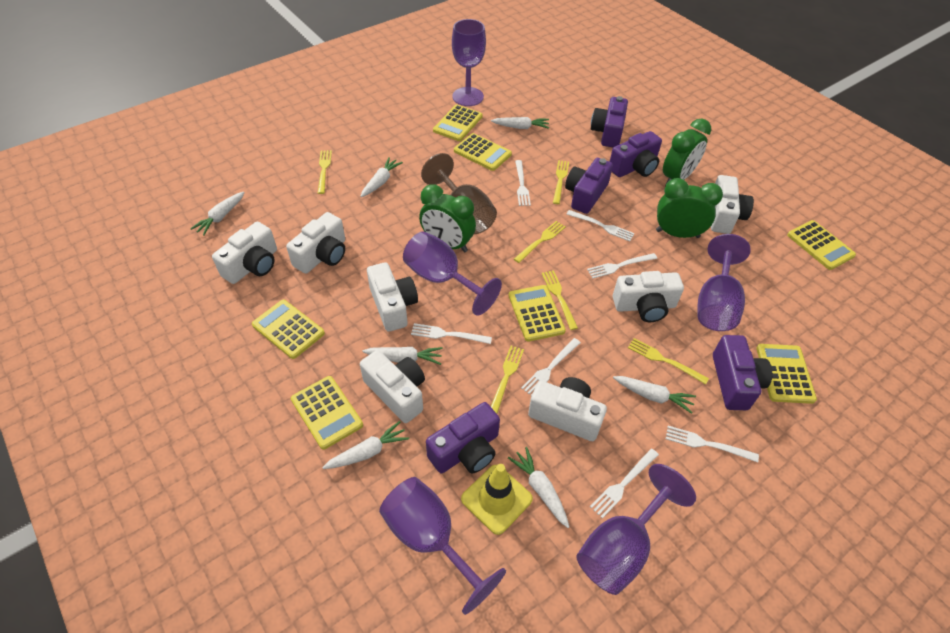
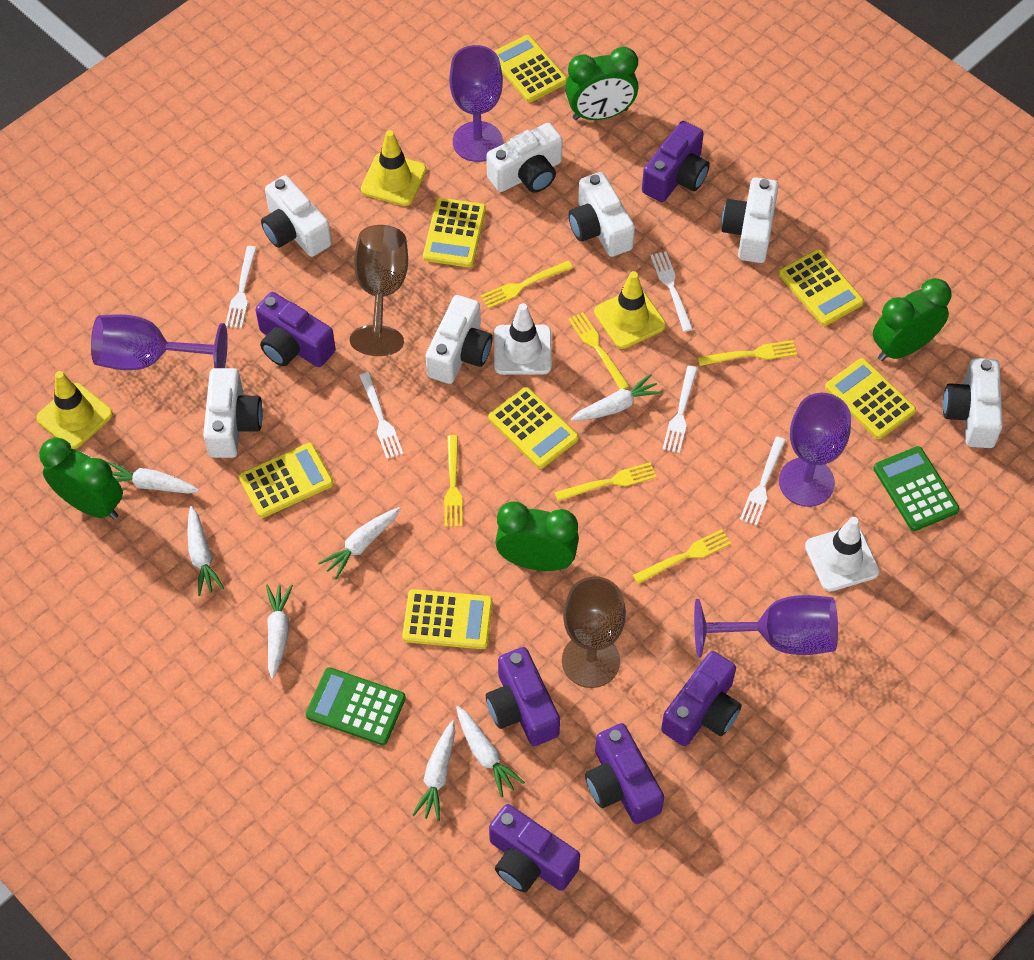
brown goblet: 1 -> 2
green calculator: 0 -> 2
green clock: 3 -> 4
purple camera: 5 -> 6
purple goblet: 5 -> 4
white fork: 7 -> 5
white traffic cone: 0 -> 2
yellow traffic cone: 1 -> 3

